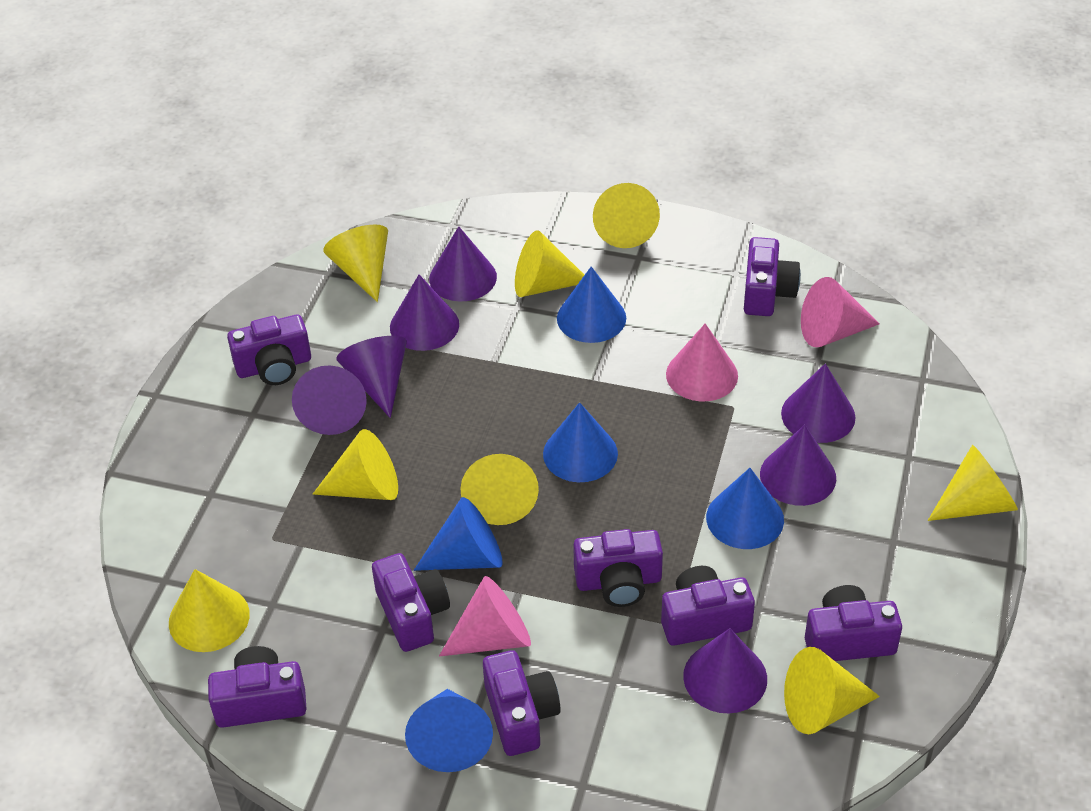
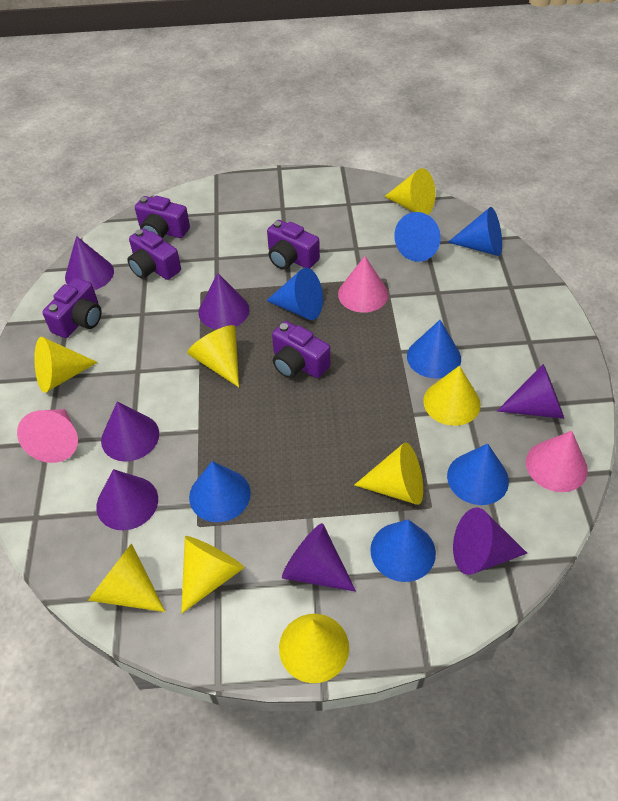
blue cone: 5 -> 7
purple camera: 8 -> 5

